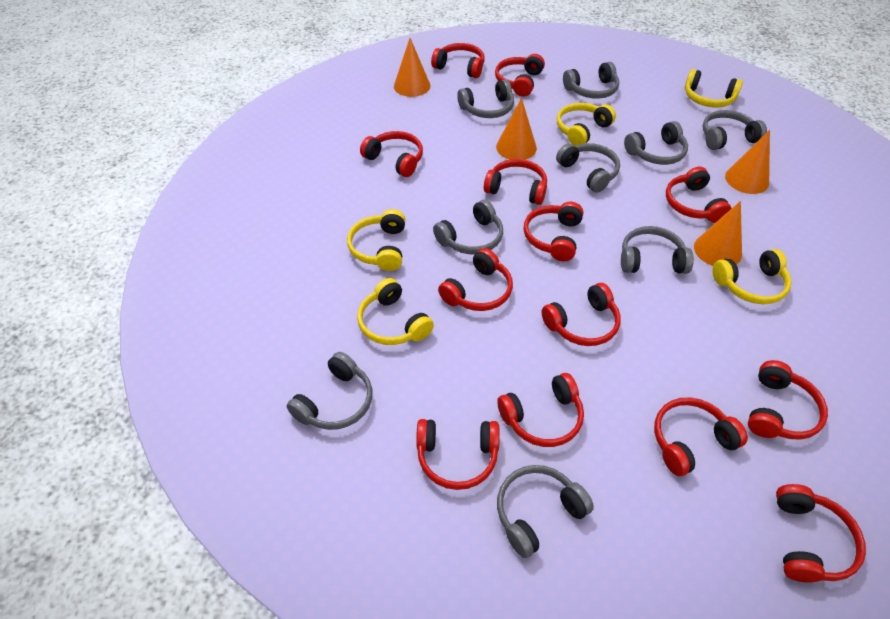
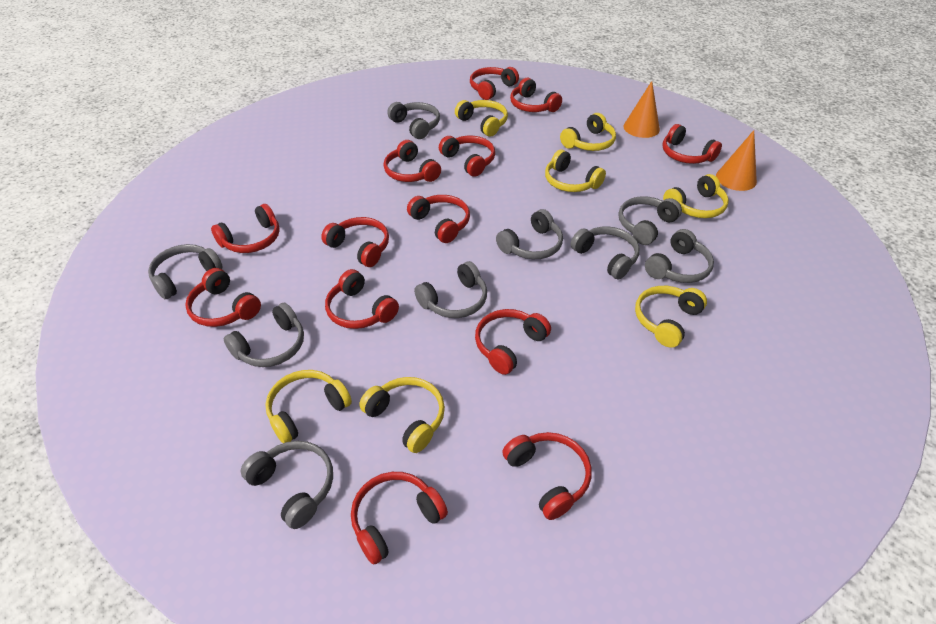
orange cone: 4 -> 2
yellow headphones: 5 -> 7

